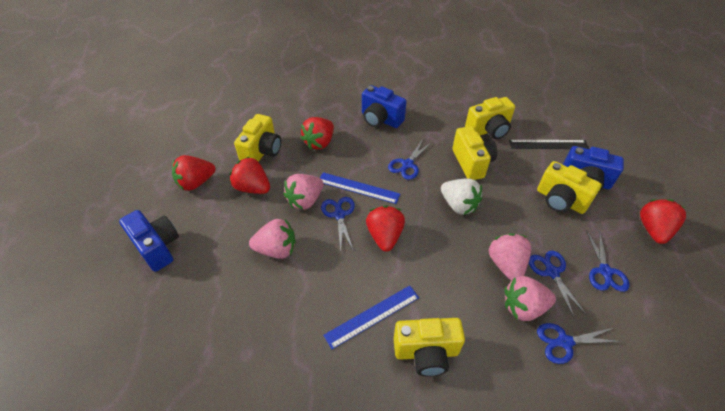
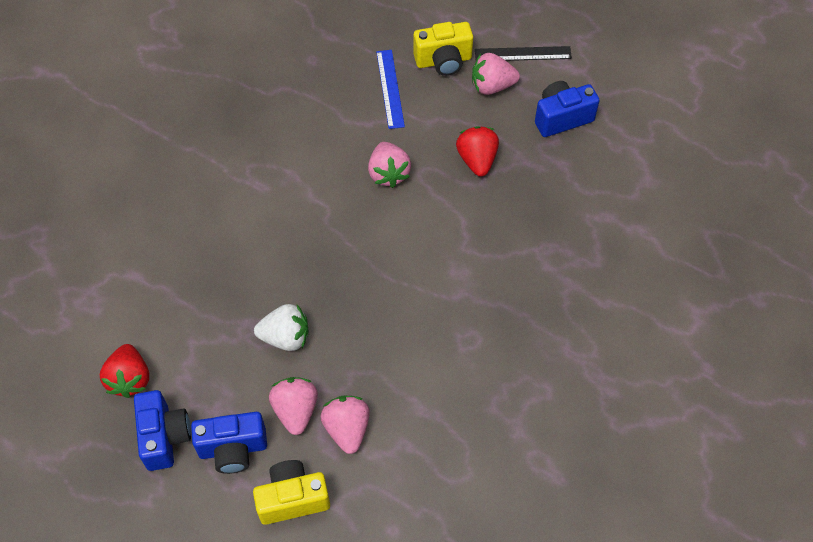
blue ruler: 2 -> 1
blue scissors: 5 -> 0
red strawberry: 5 -> 2
yellow camera: 5 -> 2

